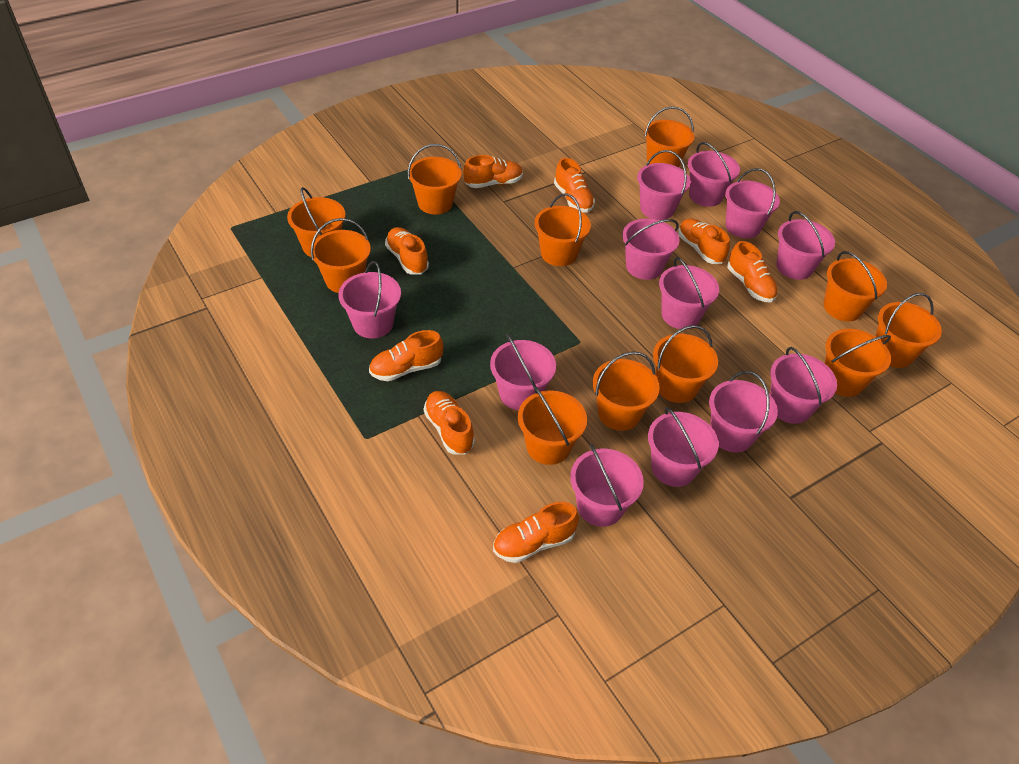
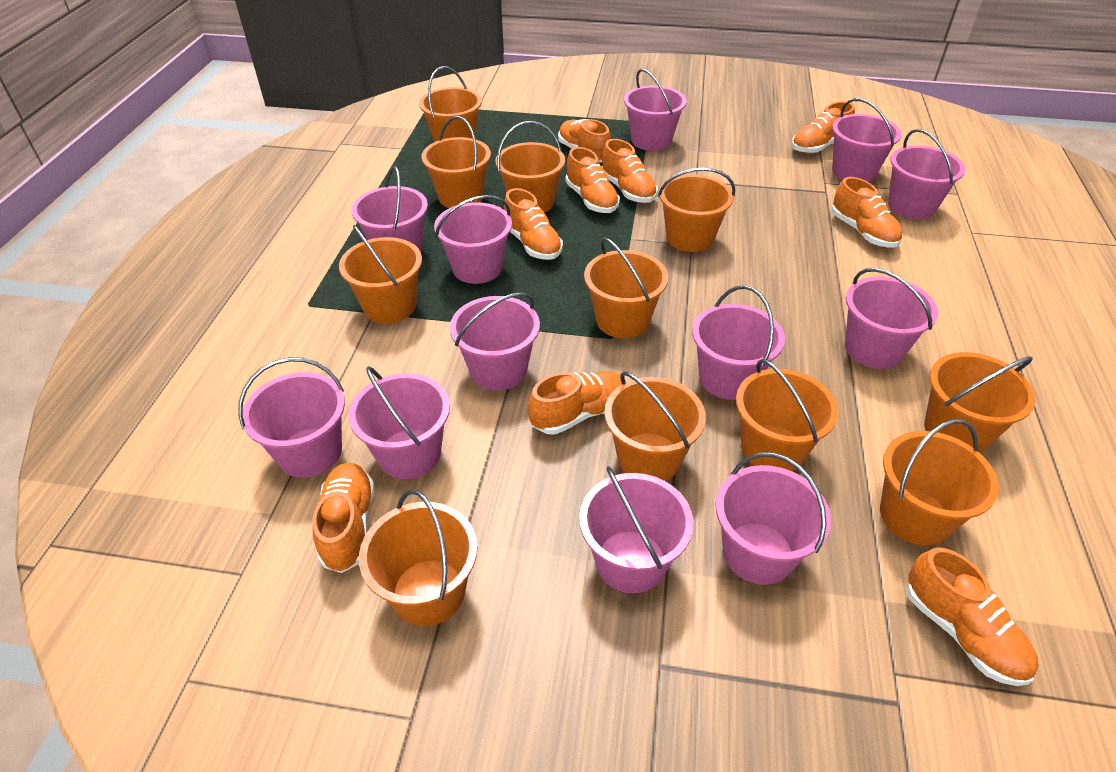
orange shoe: 8 -> 9

